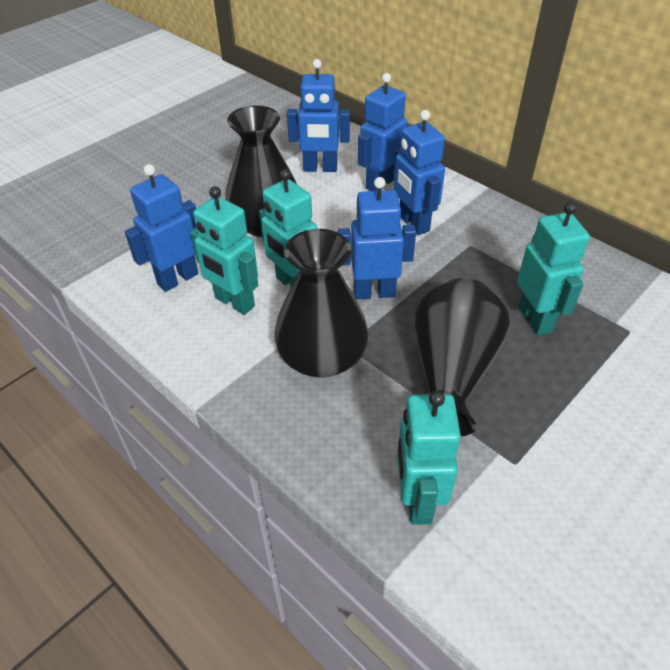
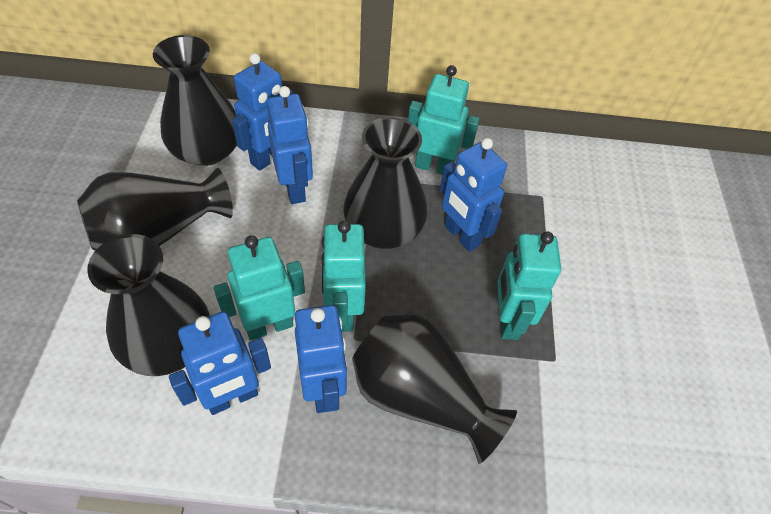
black vase: 3 -> 5

